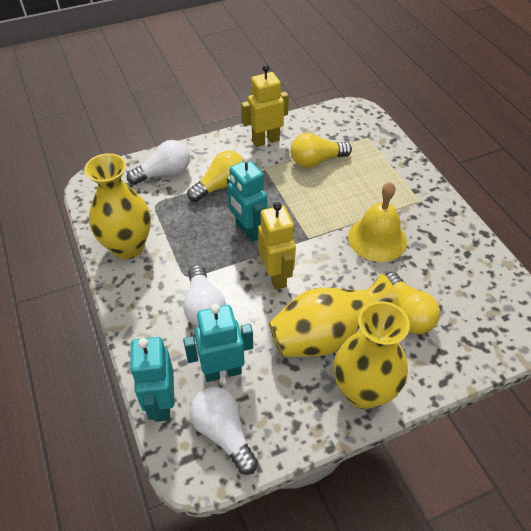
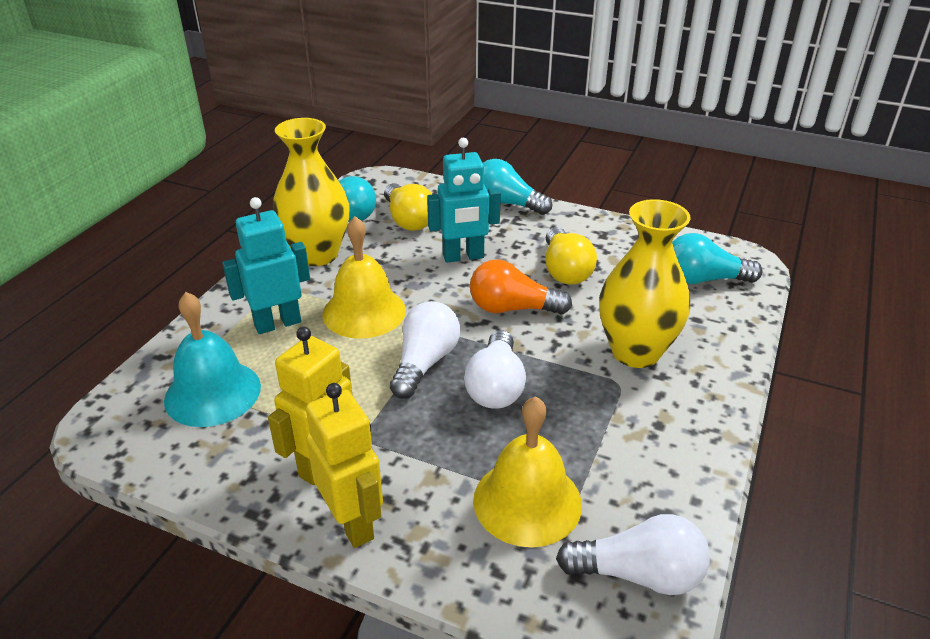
orange light bulb: 0 -> 1
turquoise bell: 0 -> 1
turquoise light bulb: 0 -> 3
turquoise robot: 3 -> 2
yellow bell: 1 -> 2
yellow light bulb: 3 -> 2
yellow vase: 3 -> 2

